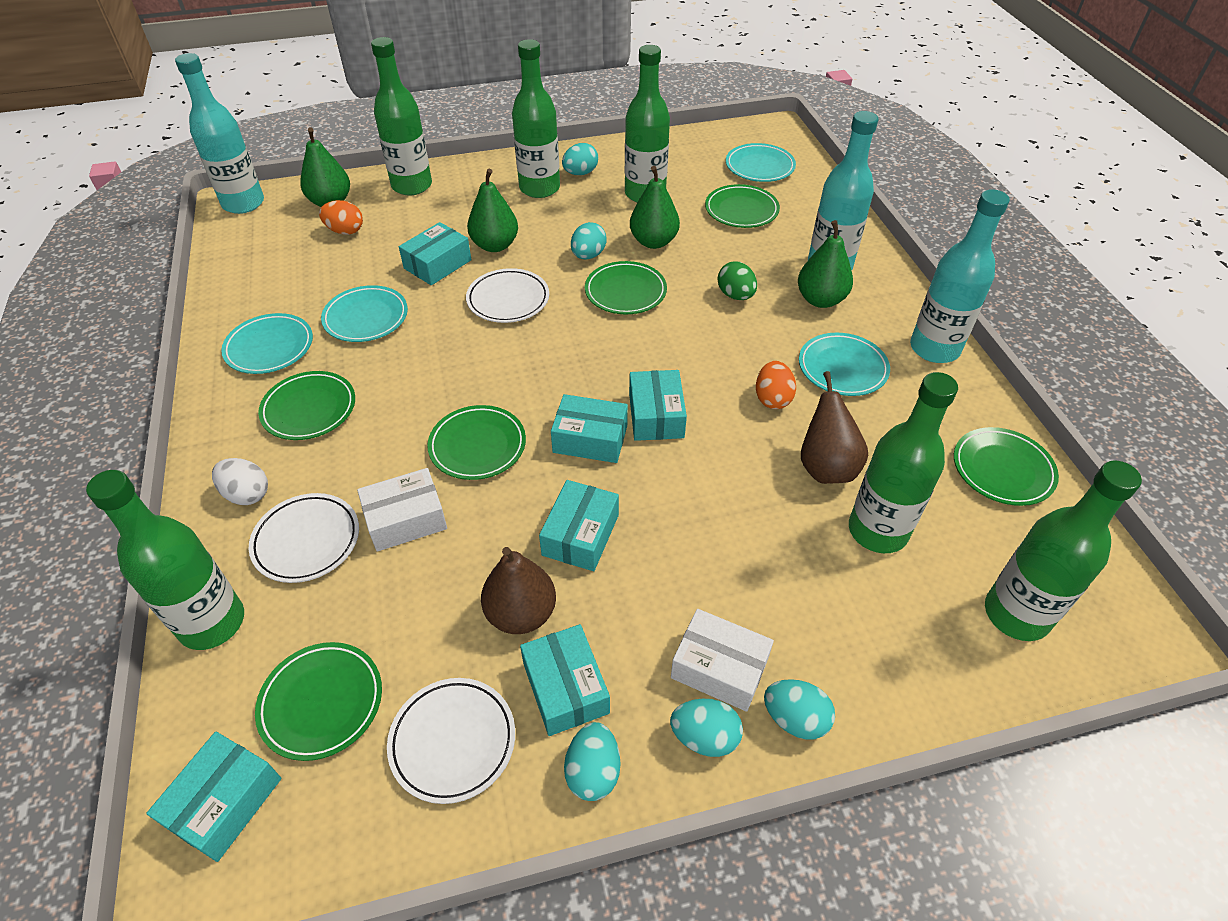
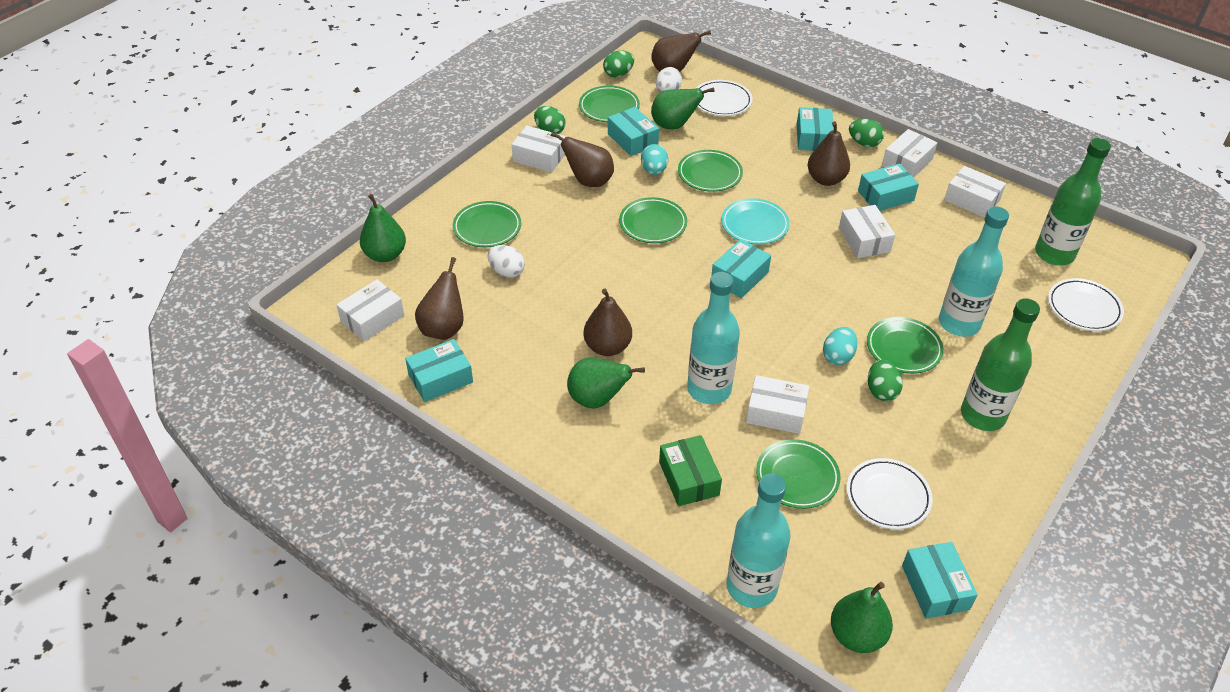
brown pear: 2 -> 5
green bottle: 6 -> 2
green box: 0 -> 1
green egg: 1 -> 4
orange egg: 2 -> 0
turquoise egg: 5 -> 2
turquoise plate: 4 -> 1
white box: 2 -> 6
white egg: 1 -> 2

